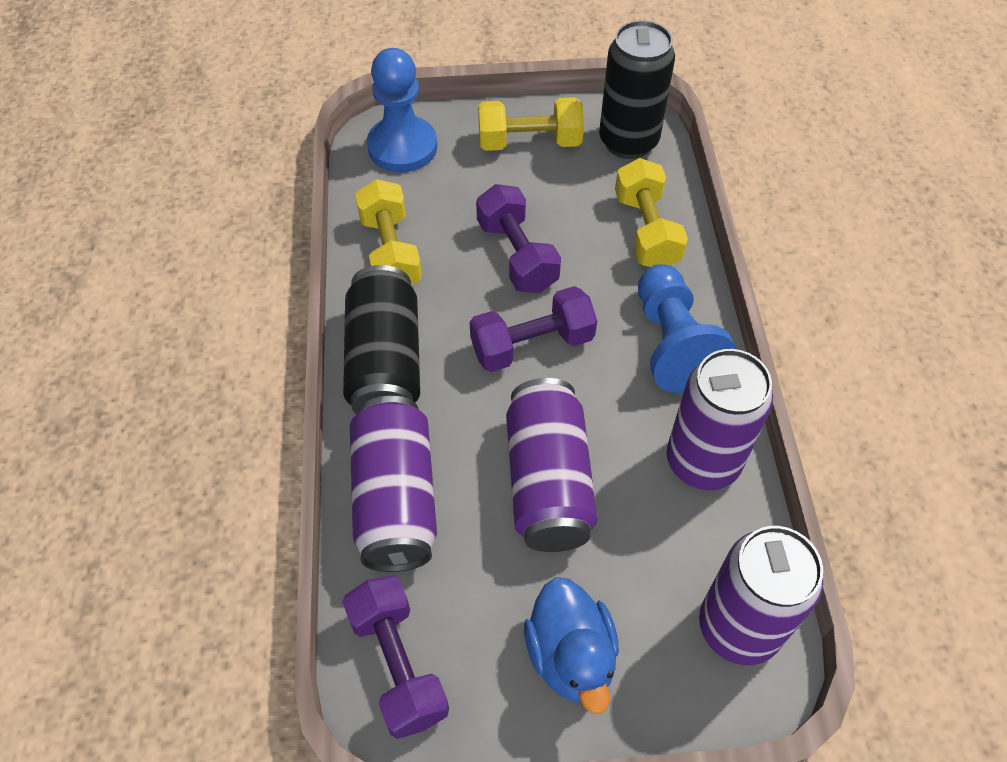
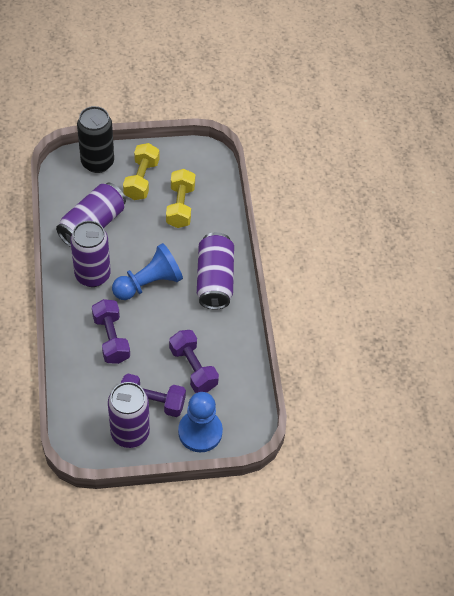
black can: 2 -> 1
blue duck: 1 -> 0
yellow dumbbell: 3 -> 2

